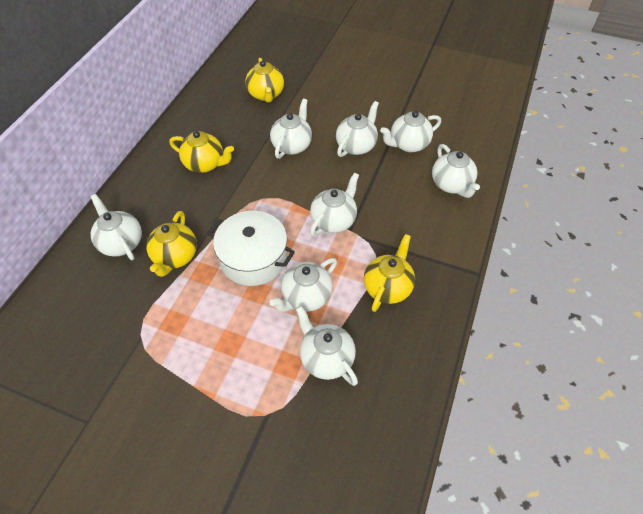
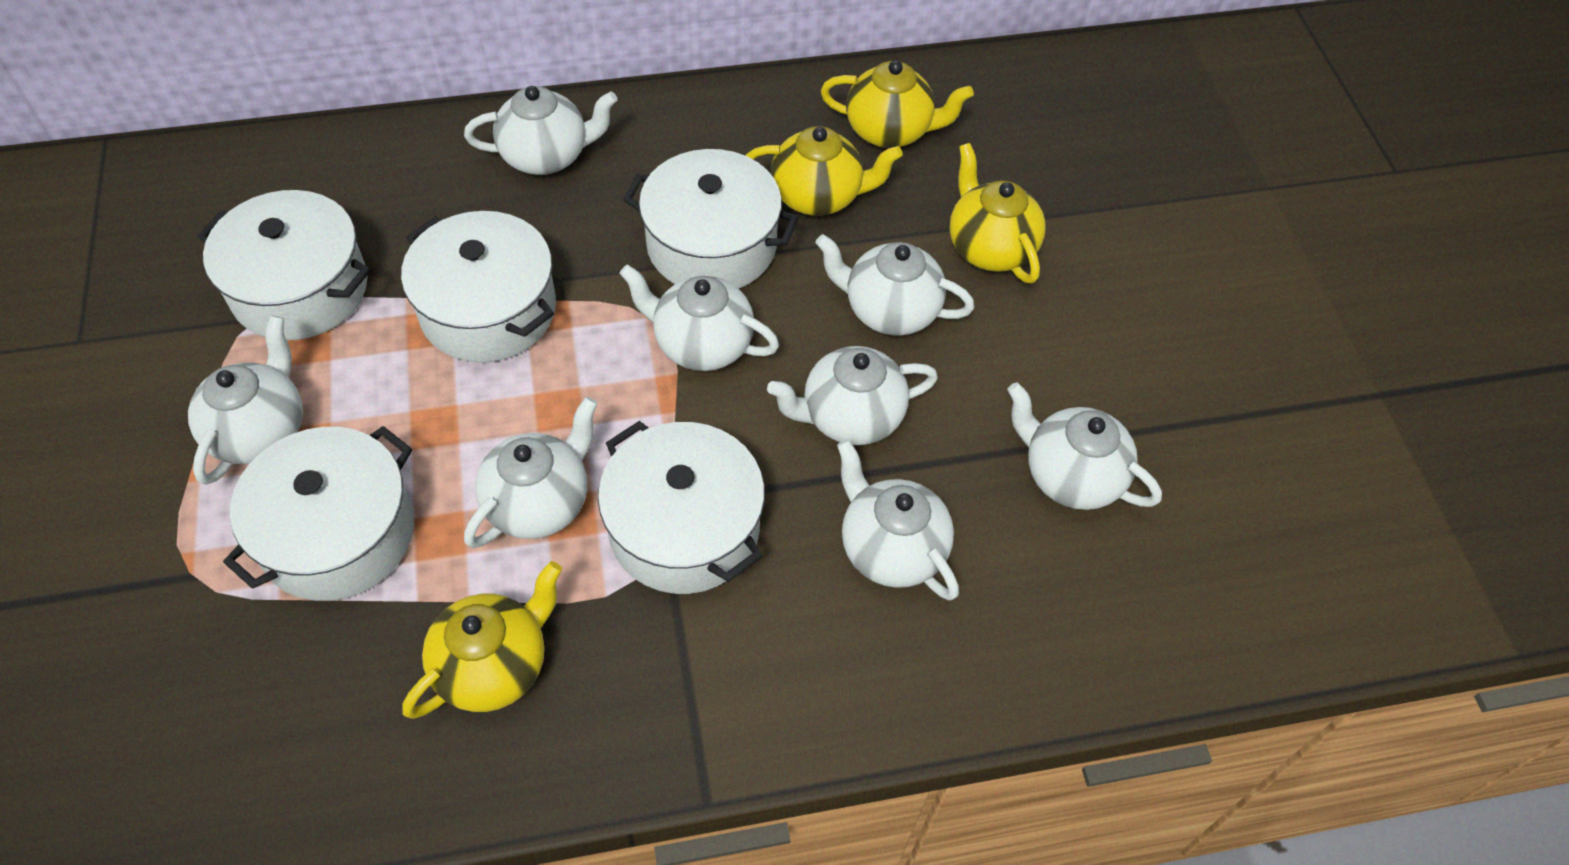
white pot: 1 -> 5

